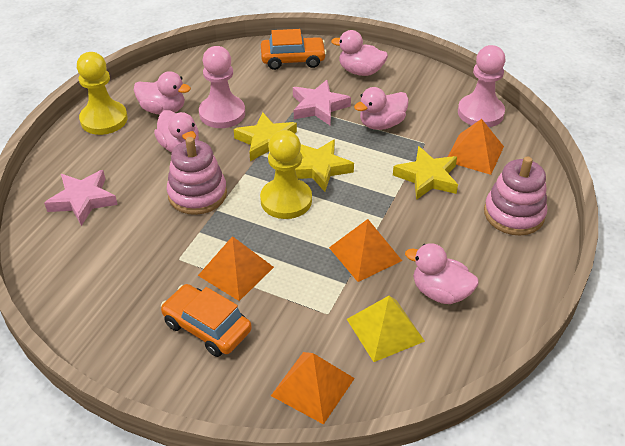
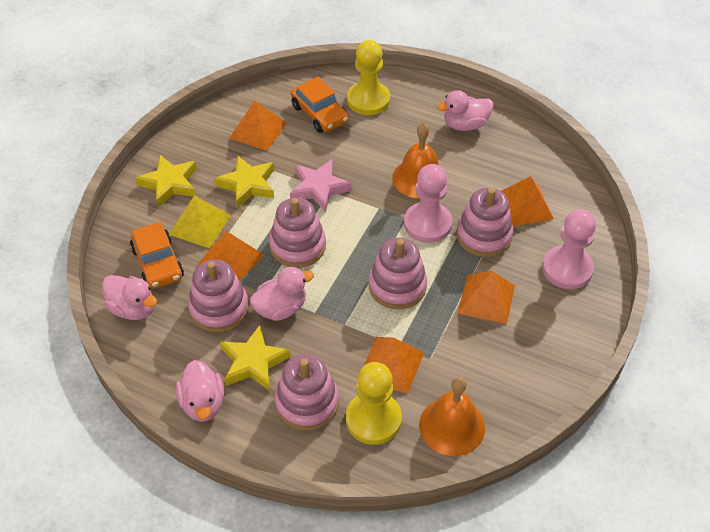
orange bell: 0 -> 2
orange pyramid: 4 -> 5
pink duck: 5 -> 4
pink stacking toy: 2 -> 5
pink star: 2 -> 1

